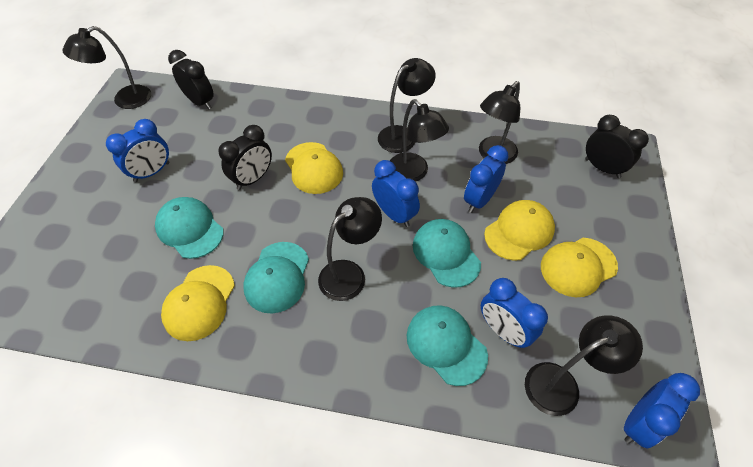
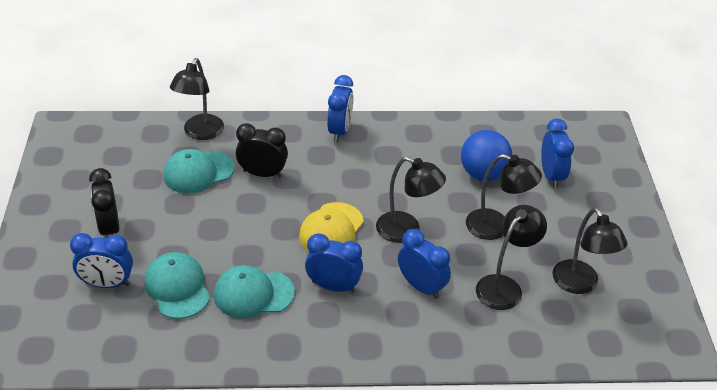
black clock: 3 -> 2
black lamp: 6 -> 5
blue ball: 0 -> 1
turquoise cap: 4 -> 3
yellow cap: 4 -> 1

